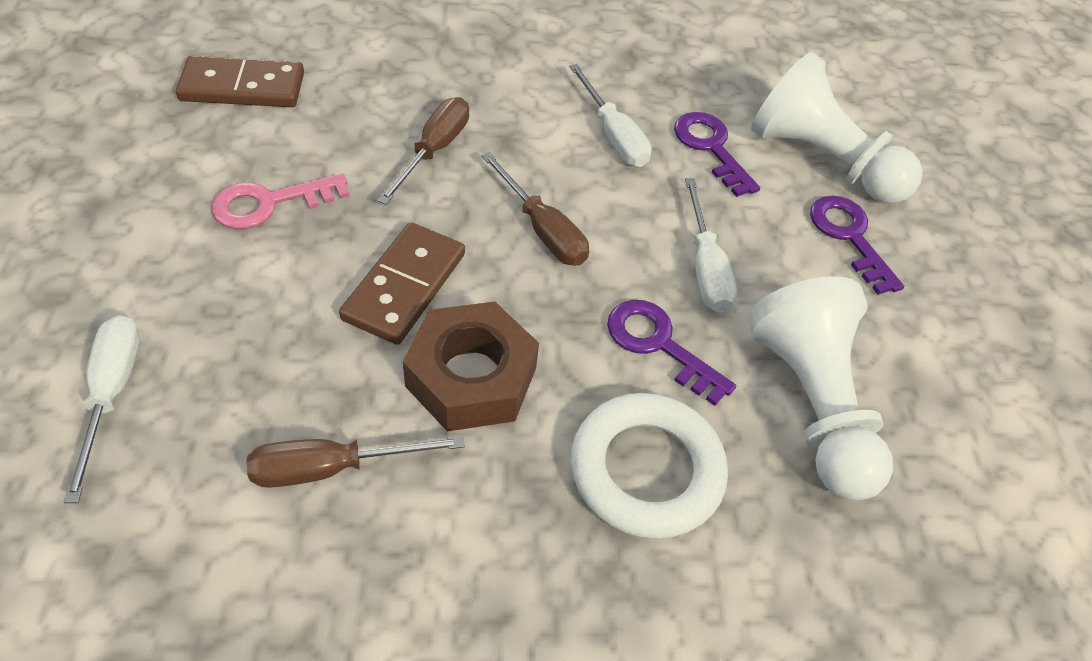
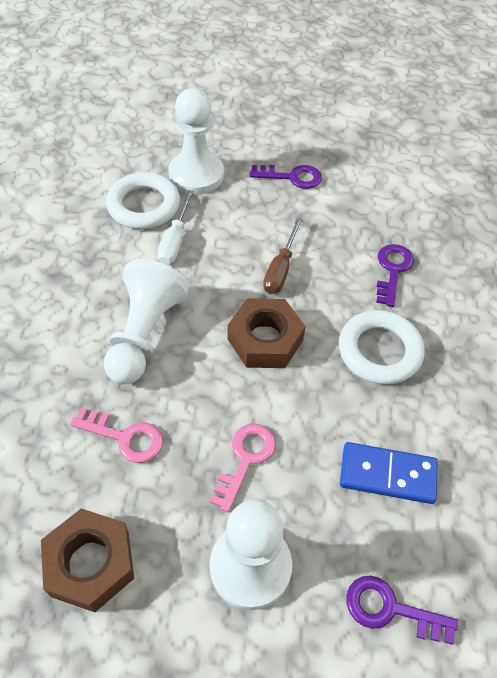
blue domino: 0 -> 1
brown domino: 2 -> 0
brown nut: 1 -> 2
brown screwdriver: 3 -> 1
pink key: 1 -> 2
white pawn: 2 -> 3
white ring: 1 -> 2
white screwdriver: 3 -> 1

